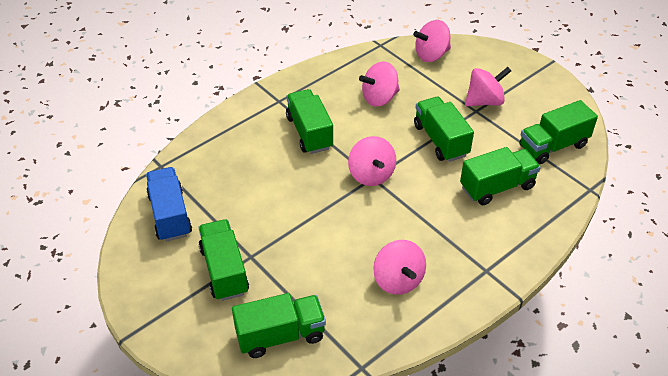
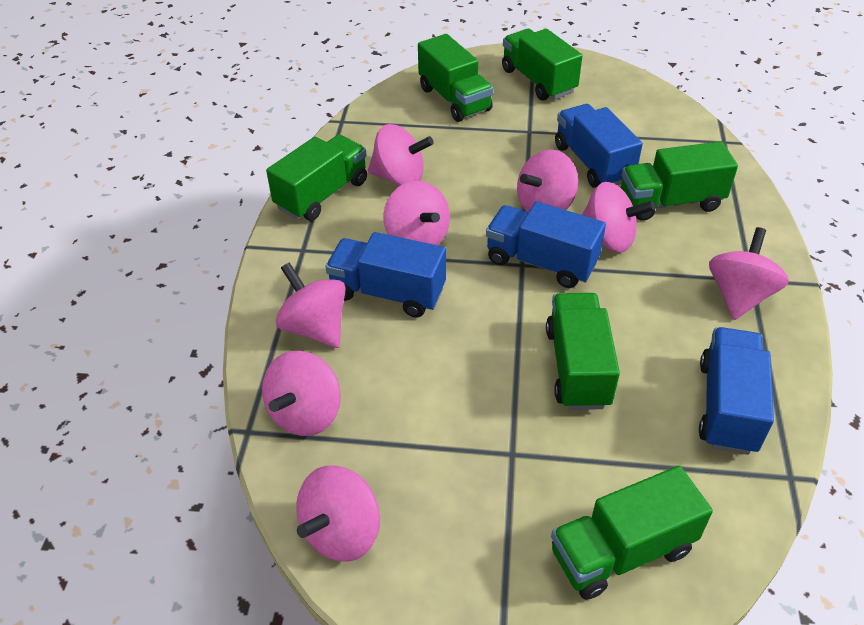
blue truck: 1 -> 4
pink spinning top: 5 -> 8

